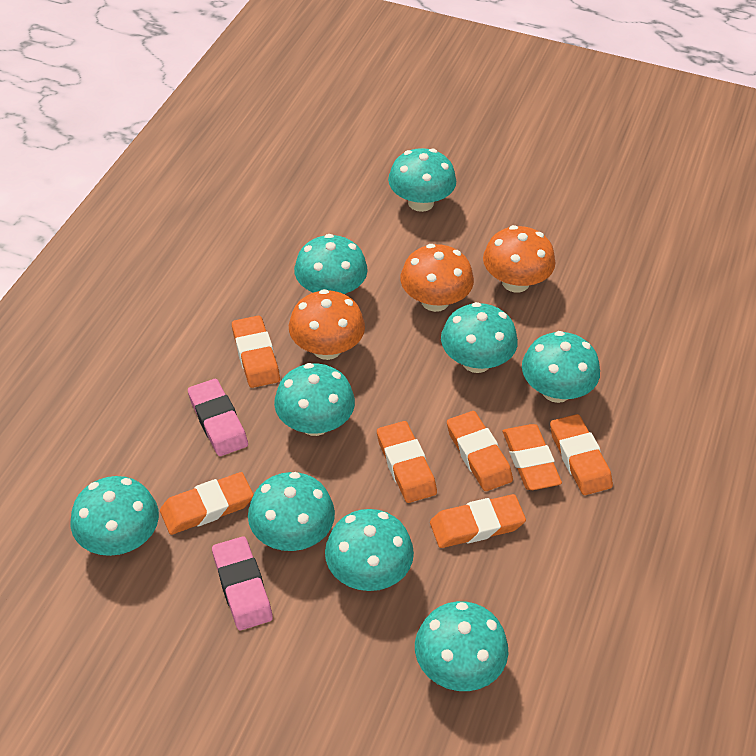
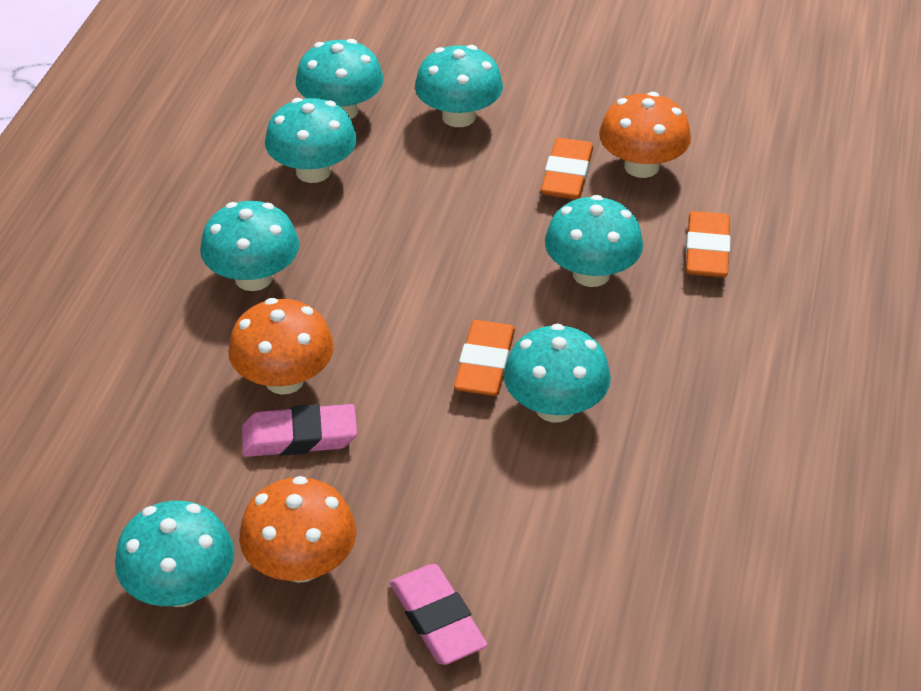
orange eraser: 7 -> 3
turquoise mushroom: 9 -> 7

